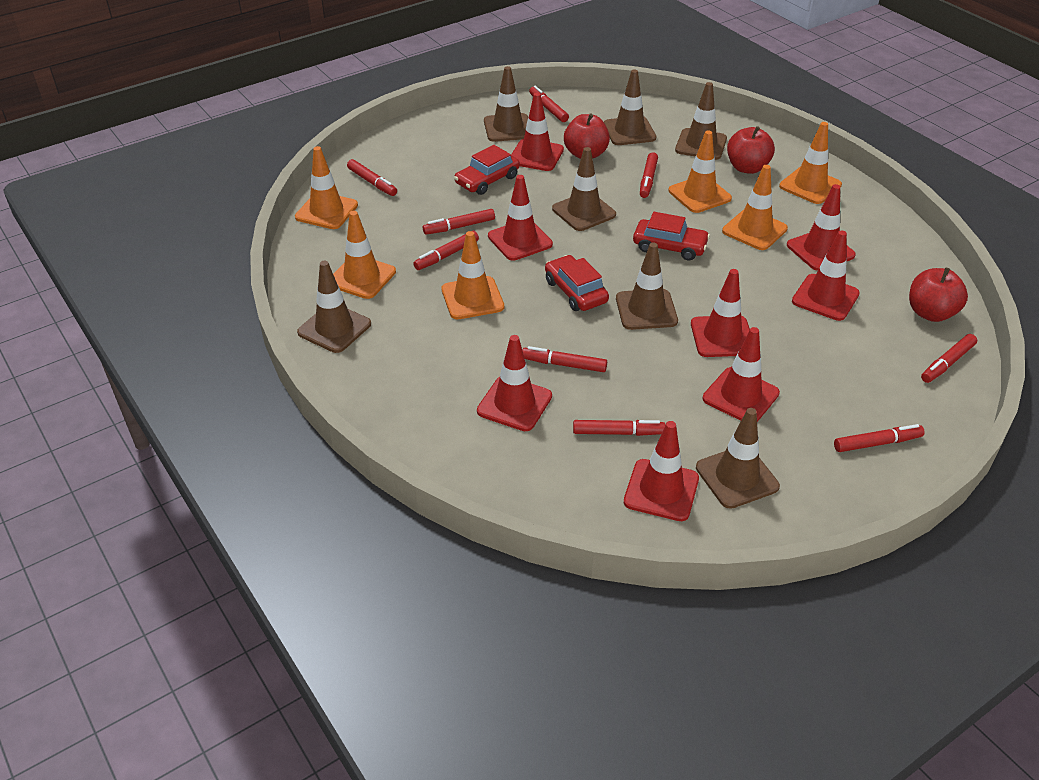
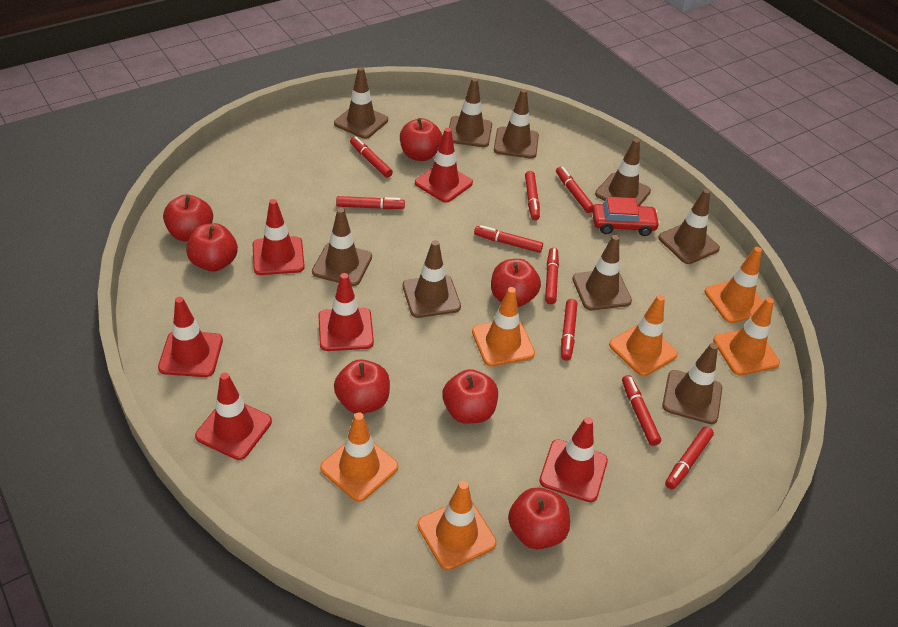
brown traffic cone: 7 -> 9
red apple: 3 -> 7
red car: 3 -> 1
red traffic cone: 8 -> 6

